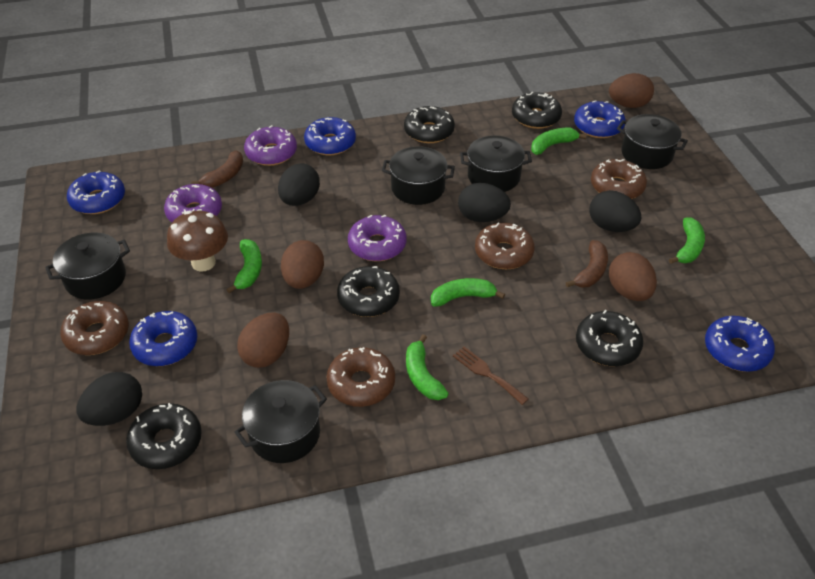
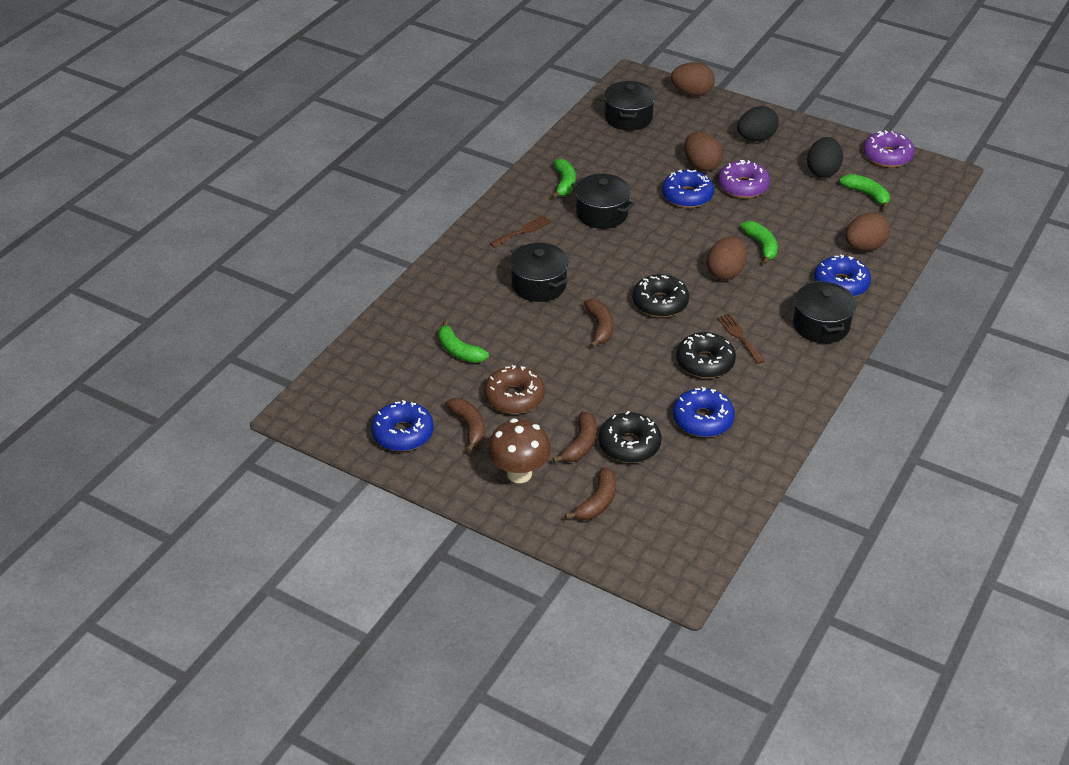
black donut: 5 -> 3
black egg: 4 -> 2
black pot: 5 -> 4
blue donut: 5 -> 4
brown banana: 2 -> 4
brown donut: 4 -> 1
brown fork: 1 -> 2
green banana: 5 -> 4
purple donut: 3 -> 2

